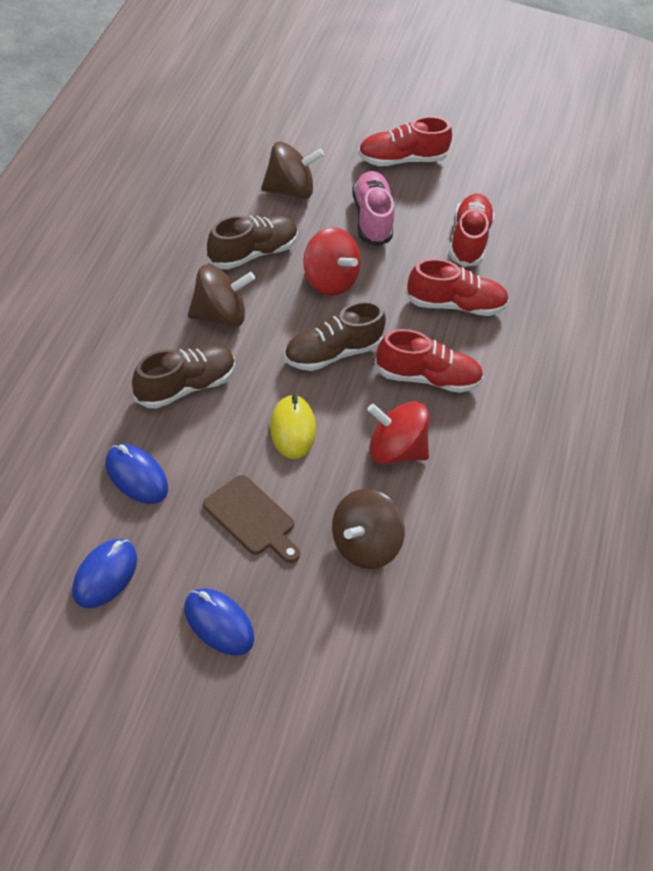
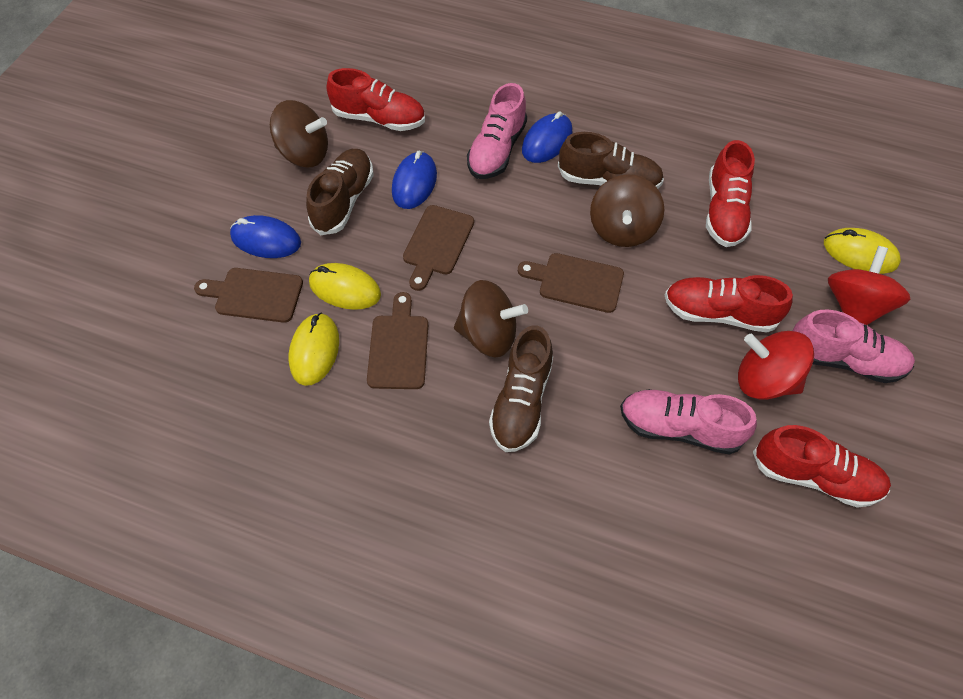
brown cutting board: 1 -> 4
pink shoe: 1 -> 3
yellow mouse: 1 -> 3

